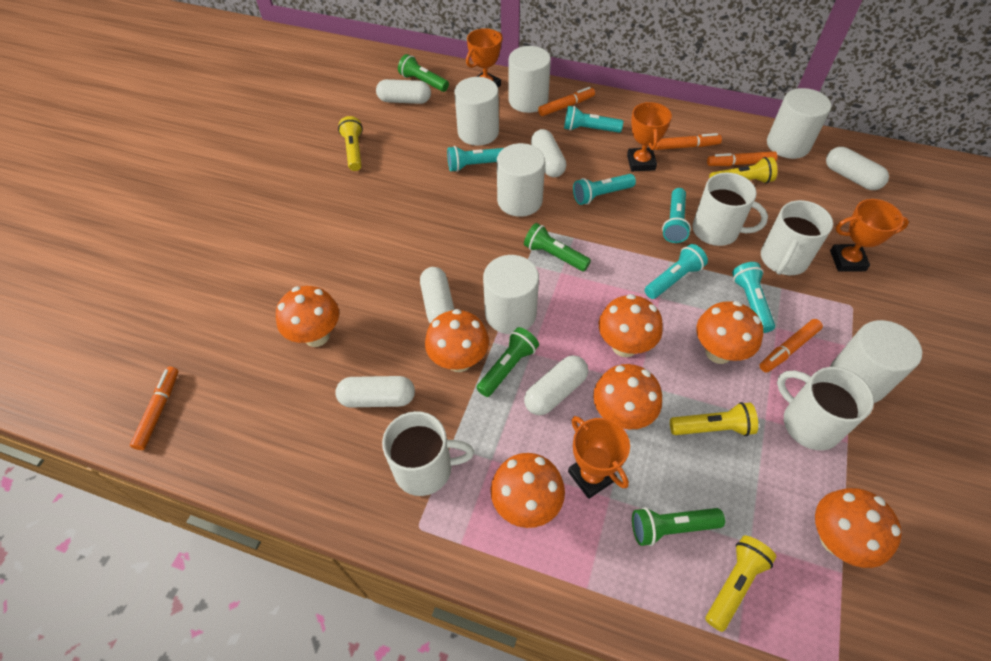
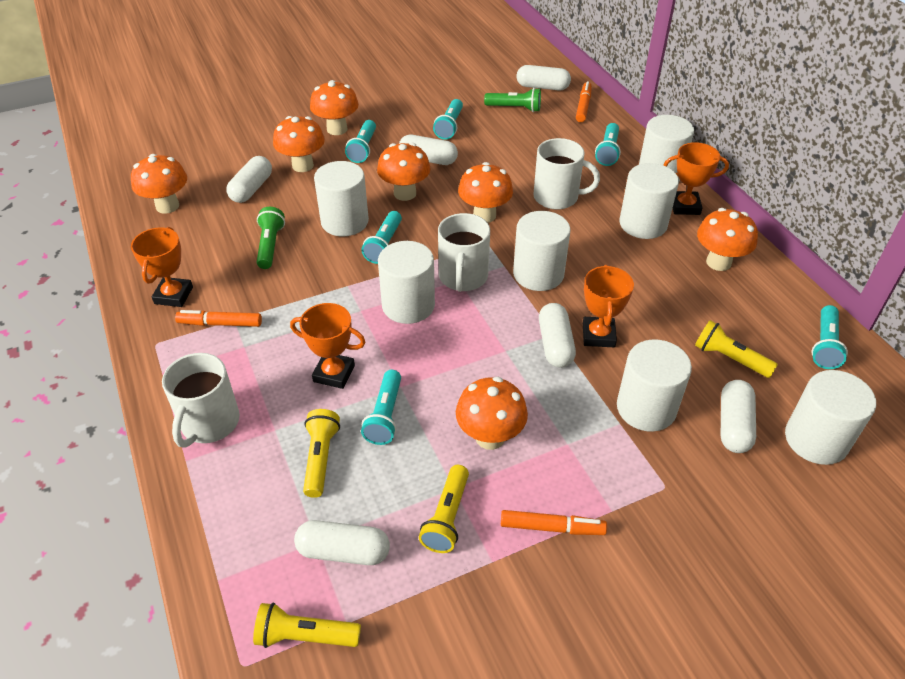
green flashlight: 4 -> 2
orange marker: 5 -> 3
white cylinder: 6 -> 7
white mug: 4 -> 3

